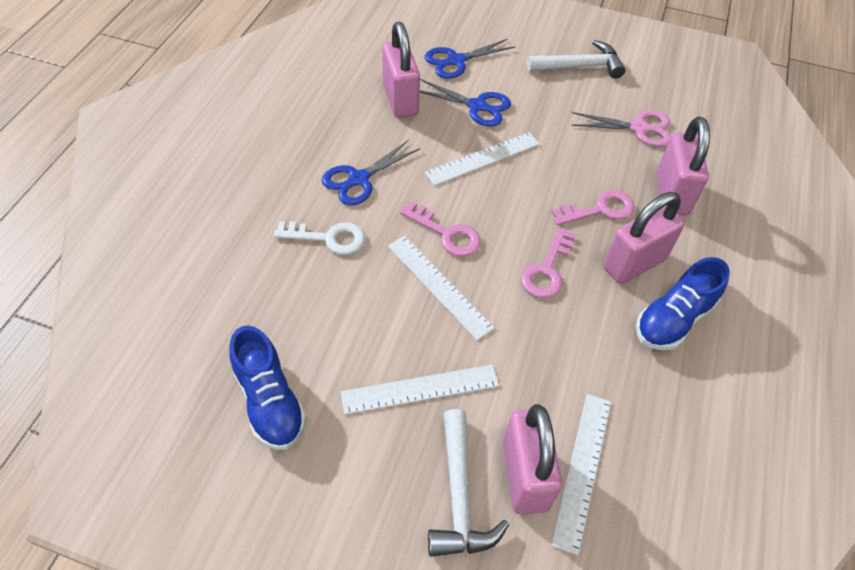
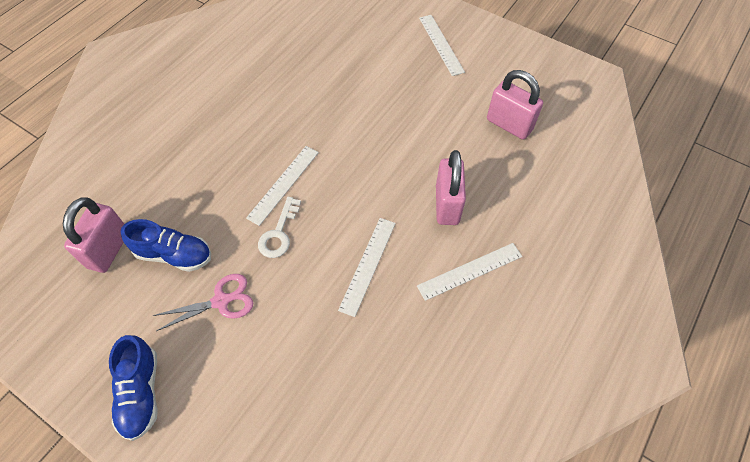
blue scissors: 3 -> 0
pink key: 3 -> 0
pink padlock: 4 -> 3
white hammer: 2 -> 0

